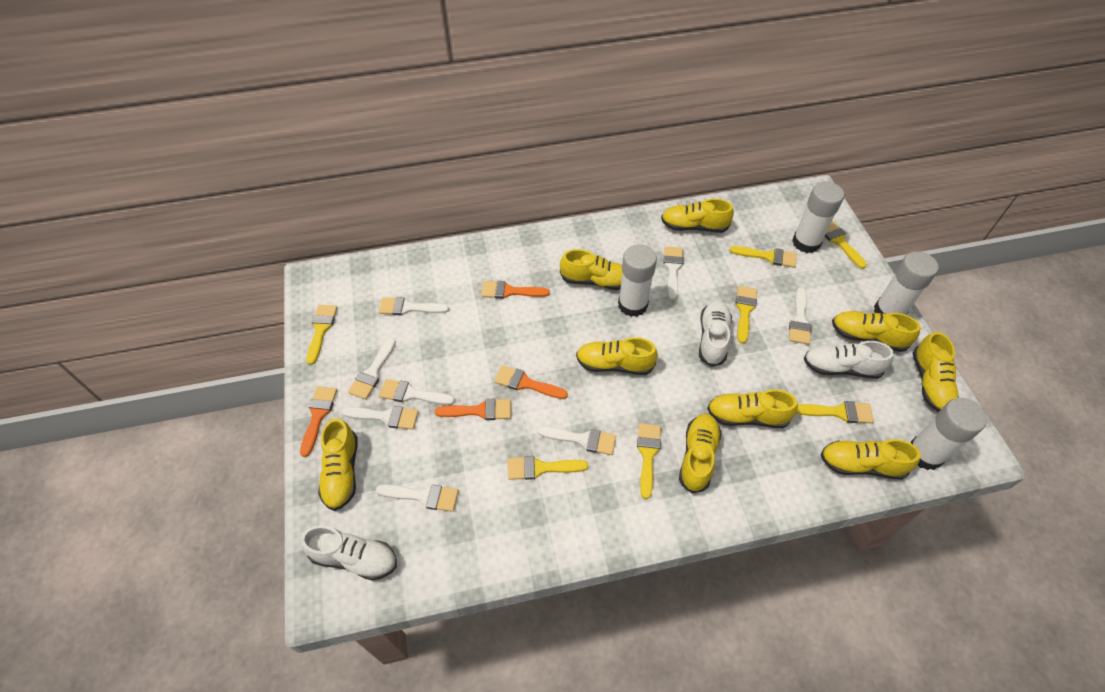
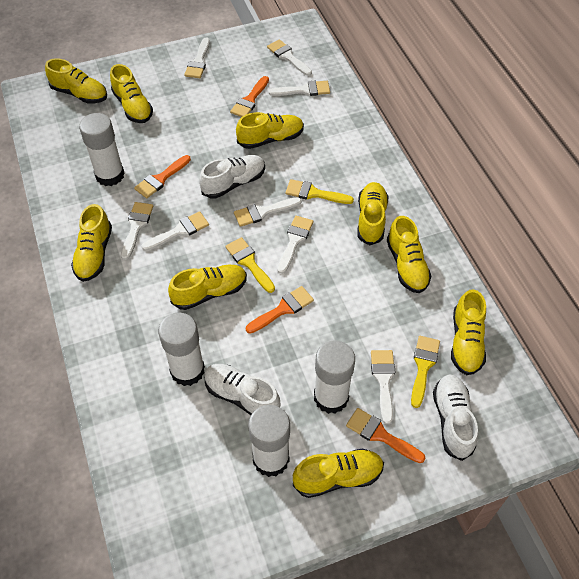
yellow brush: 7 -> 3

